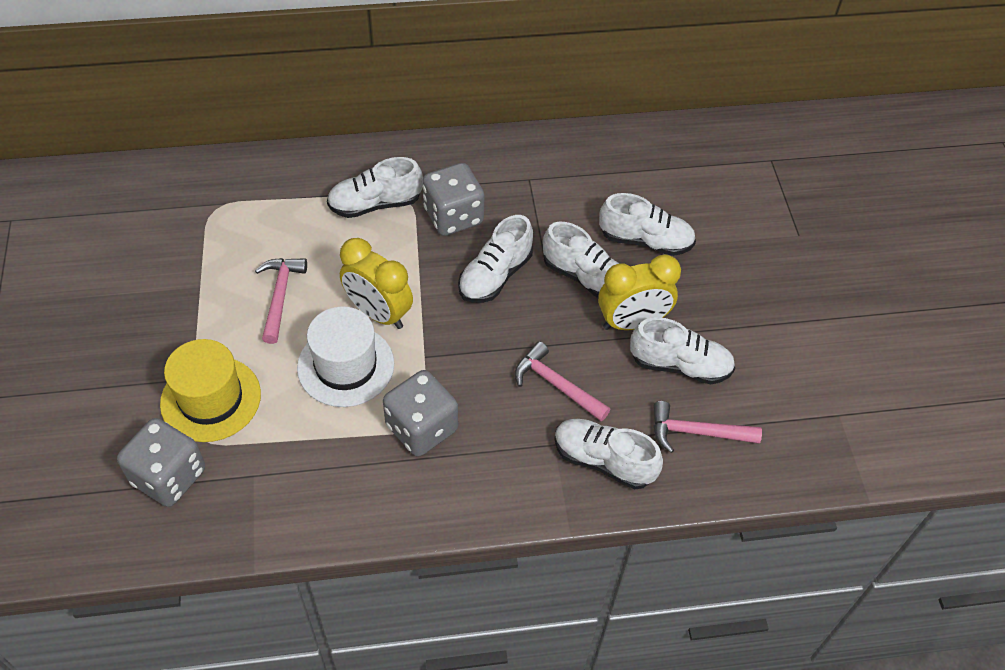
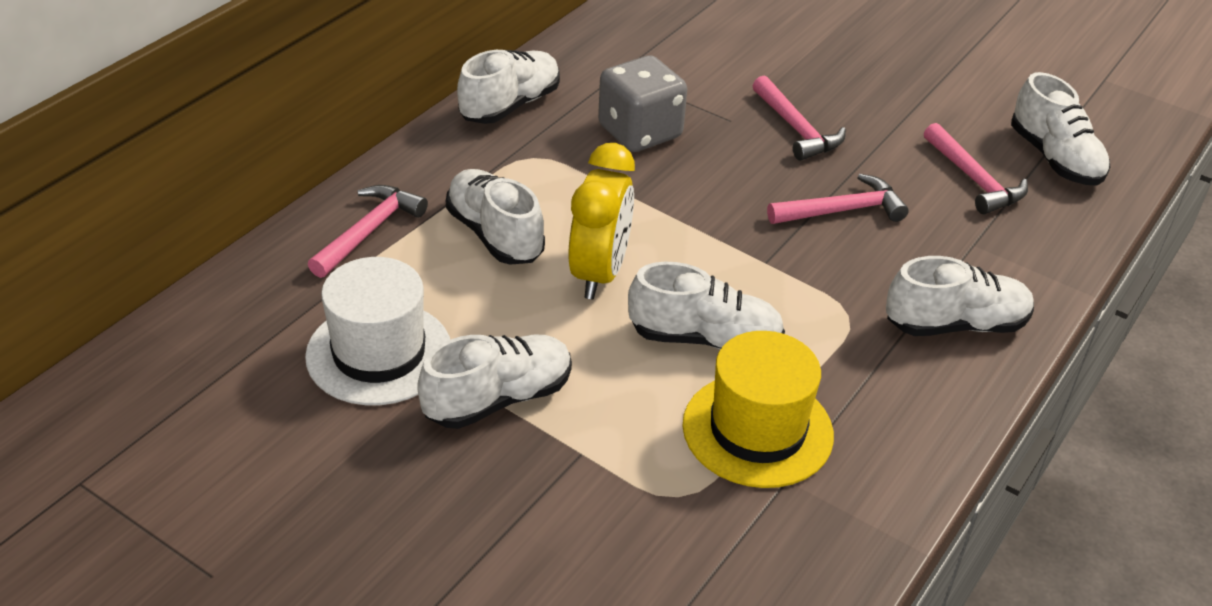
grey dice: 3 -> 1
pink hammer: 3 -> 4
yellow clock: 2 -> 1

